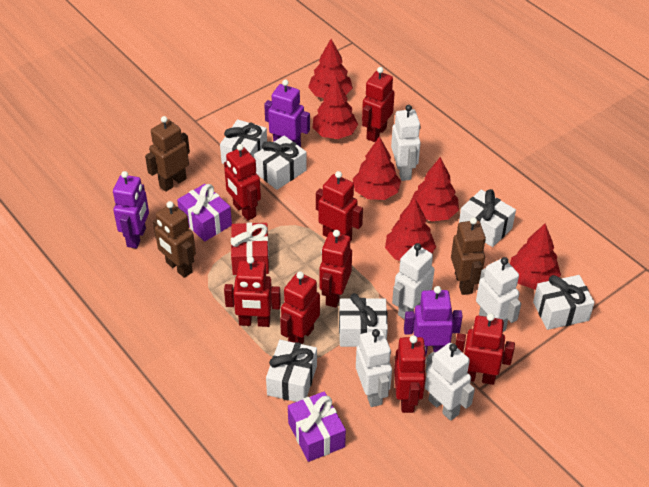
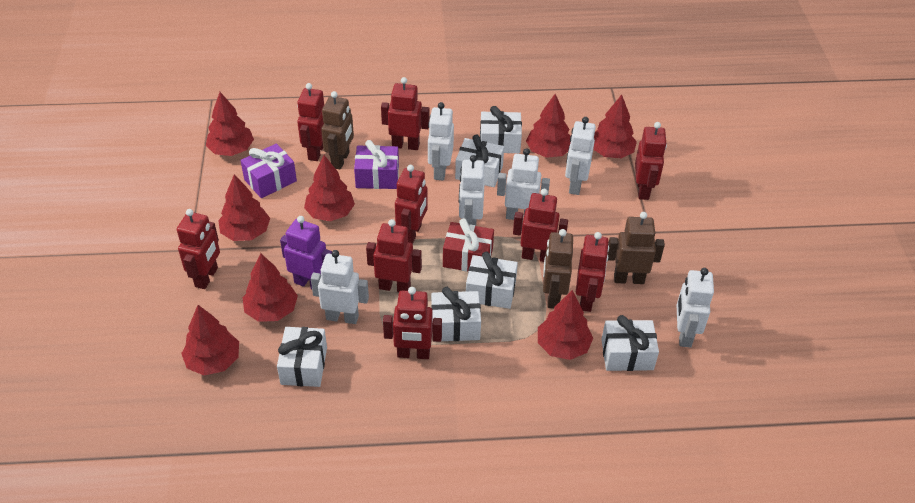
purple robot: 3 -> 1
red robot: 8 -> 9
red tree: 6 -> 8
white robot: 5 -> 6

